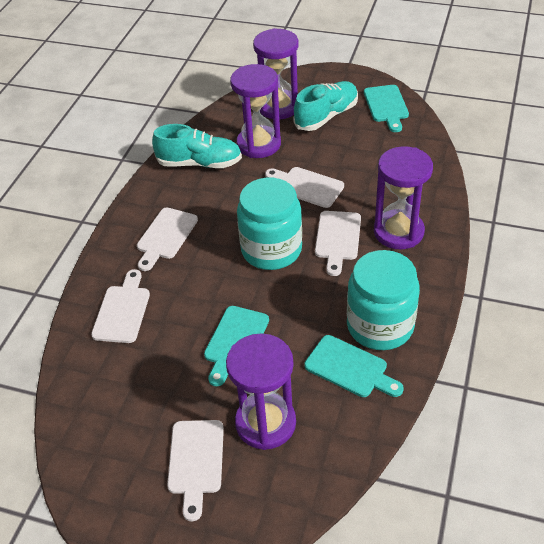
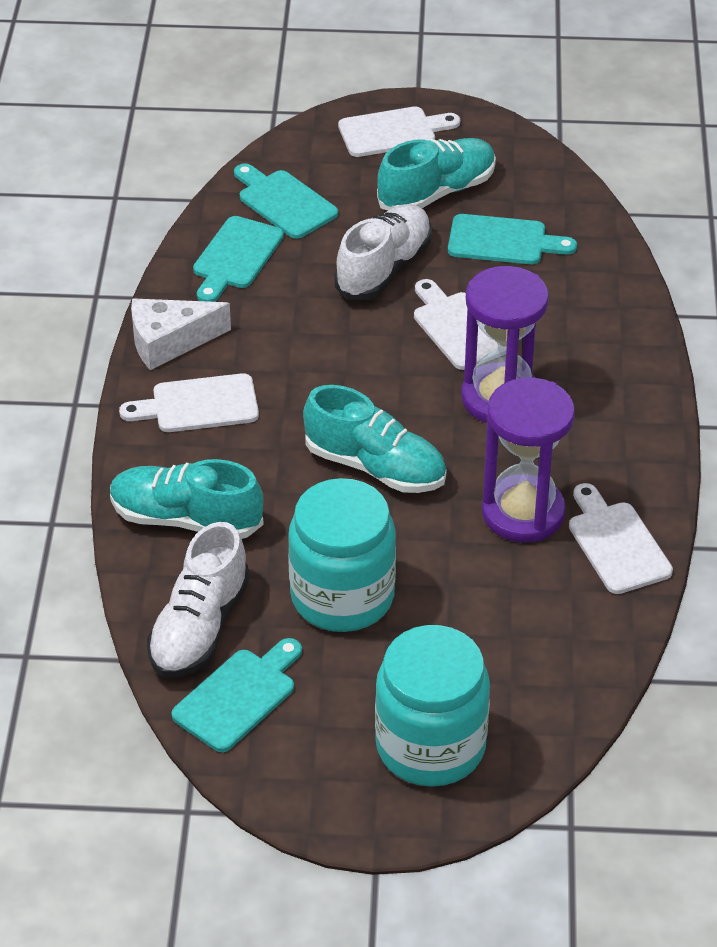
purple hourglass: 4 -> 2
turquoise cutting board: 3 -> 4
turquoise shoe: 2 -> 3
white cheese: 0 -> 1
white cutting board: 5 -> 4
white shoe: 0 -> 2

